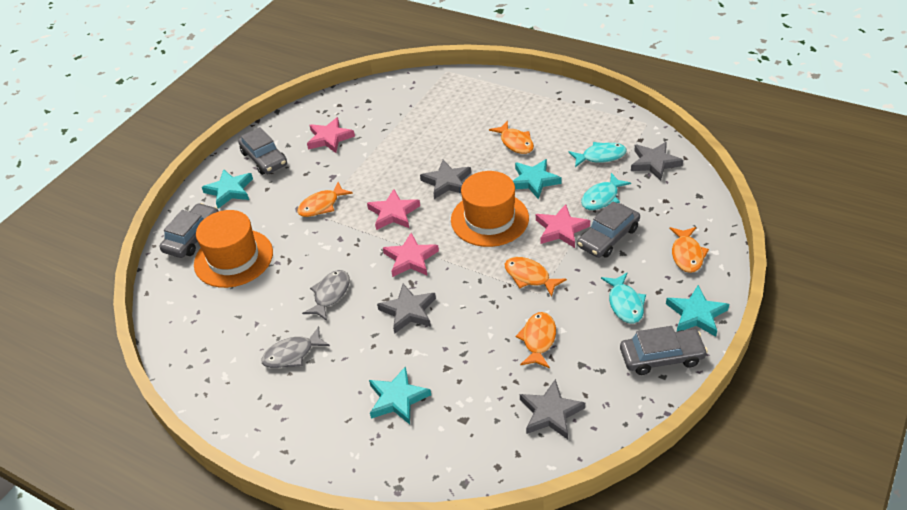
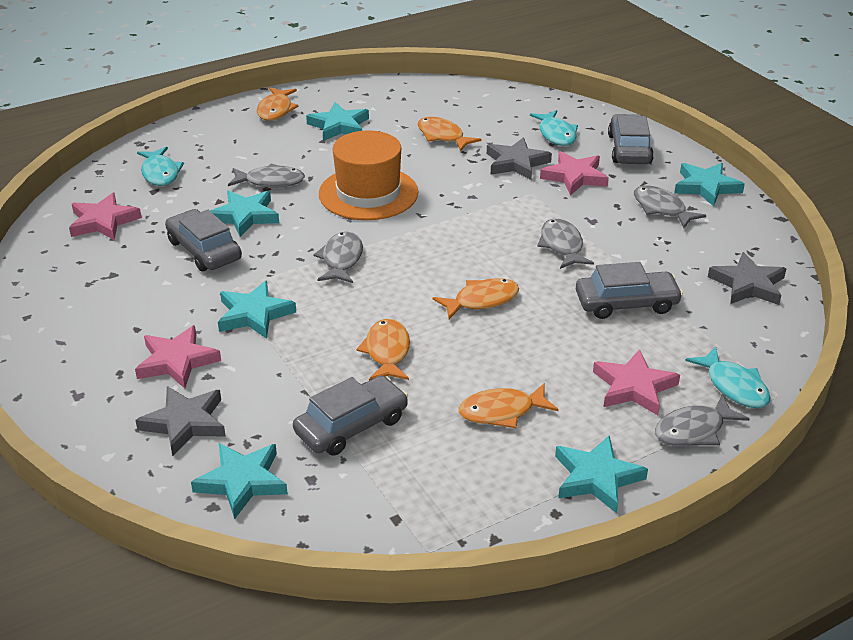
grey fish: 2 -> 5
grey star: 4 -> 3
orange hat: 2 -> 1
turquoise star: 4 -> 6

